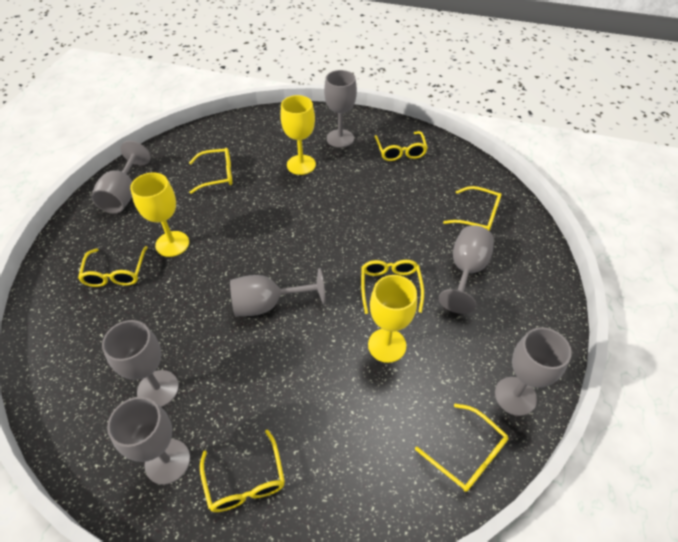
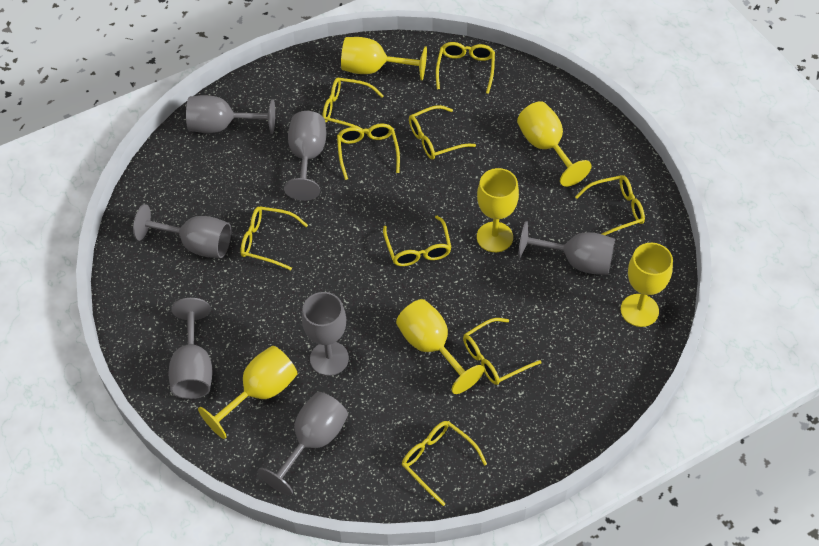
yellow glasses: 7 -> 9
yellow goblet: 3 -> 6

